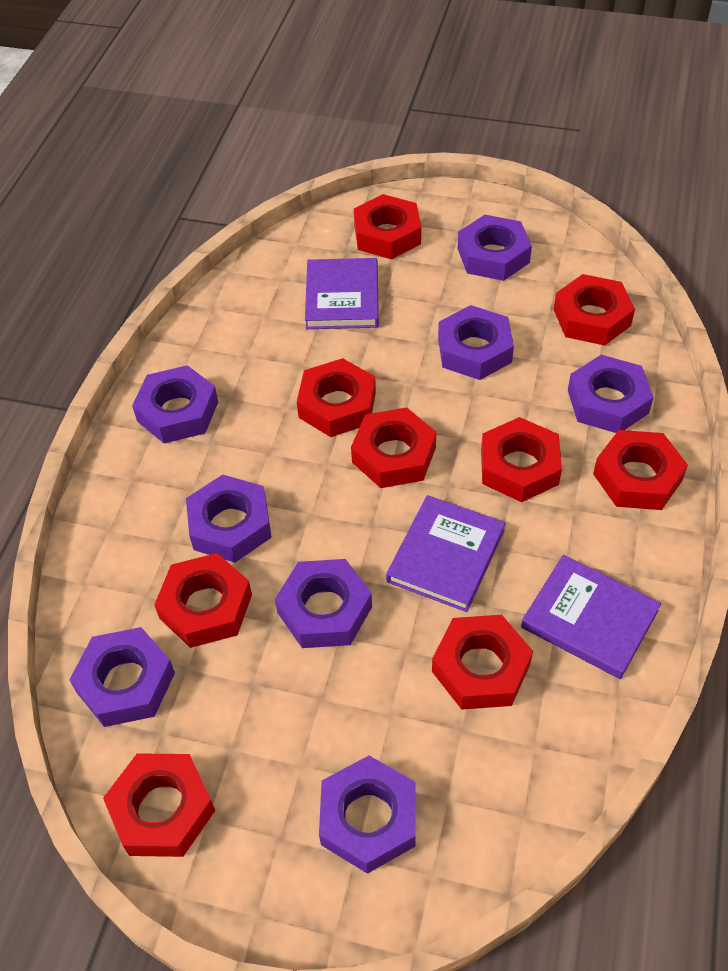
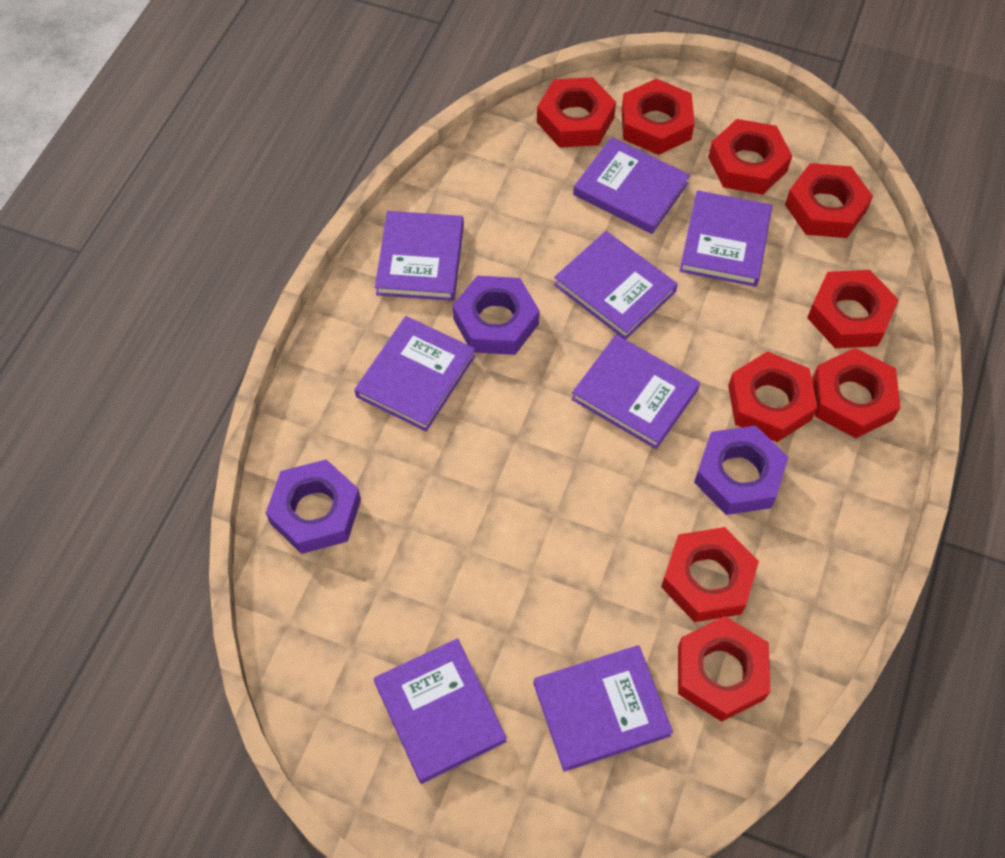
purple book: 3 -> 8
purple nut: 8 -> 3

